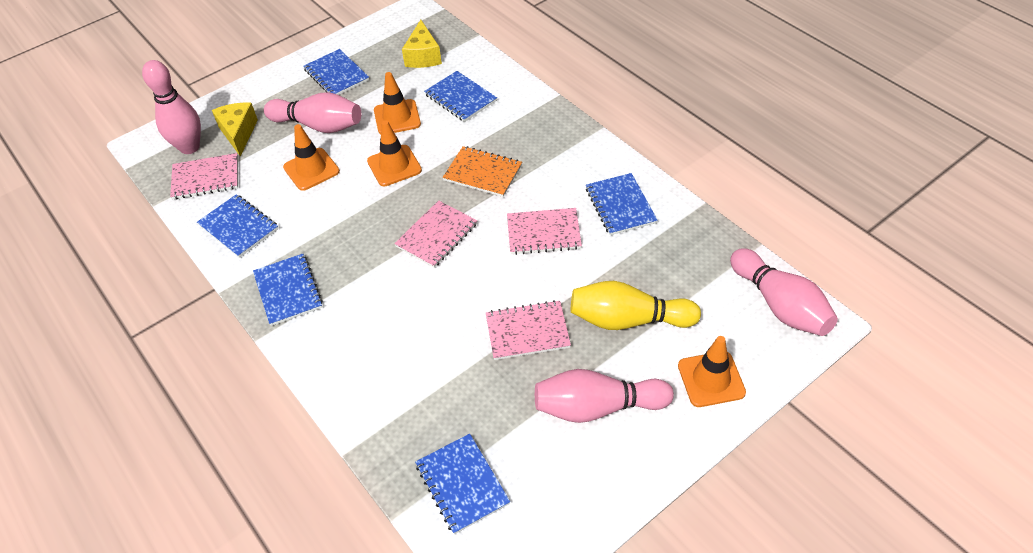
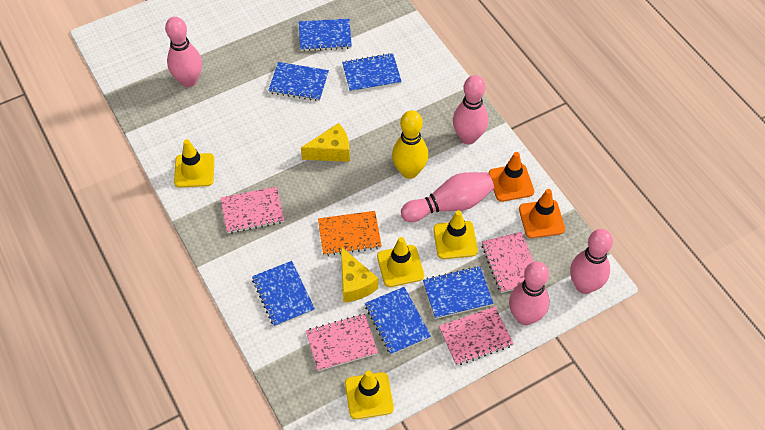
orange traffic cone: 4 -> 2
pink bowling pin: 4 -> 5
yellow traffic cone: 0 -> 4

